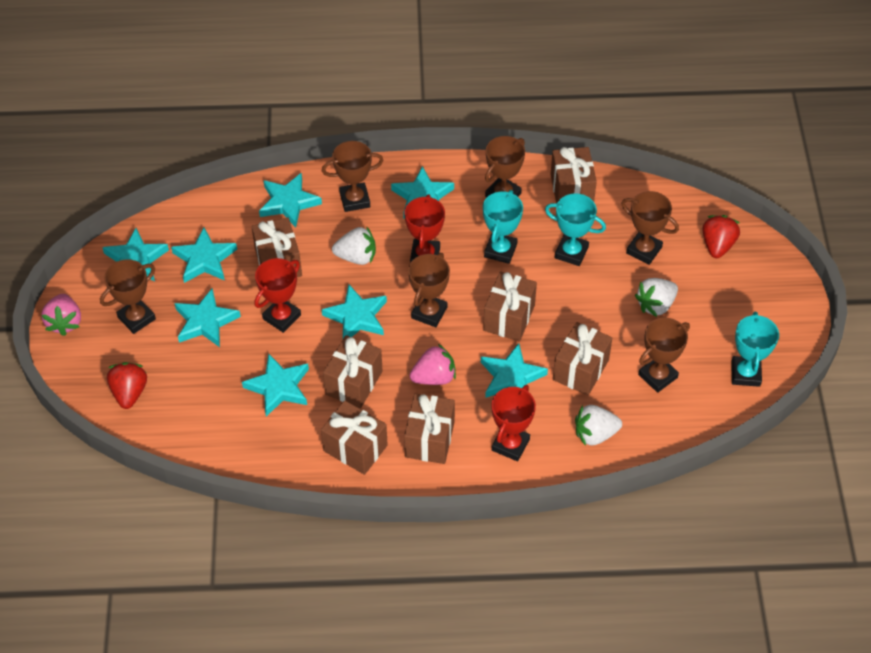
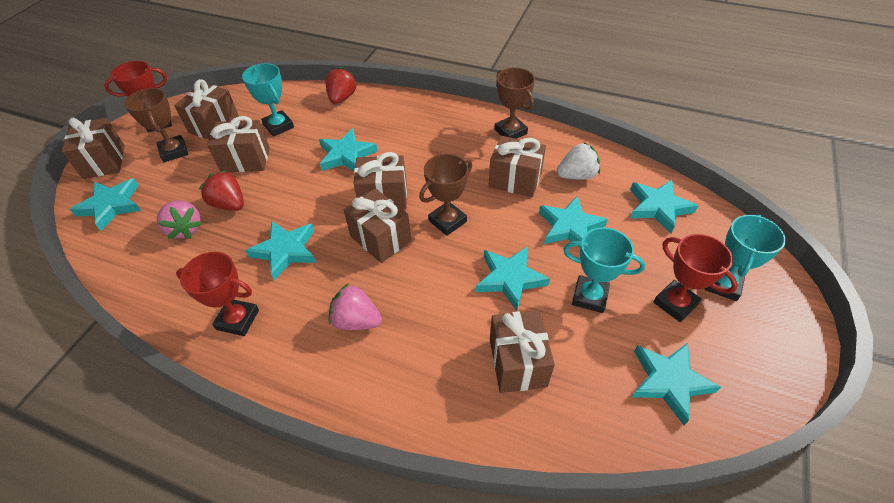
brown trophy: 6 -> 3
turquoise star: 8 -> 7
white strawberry: 3 -> 1

